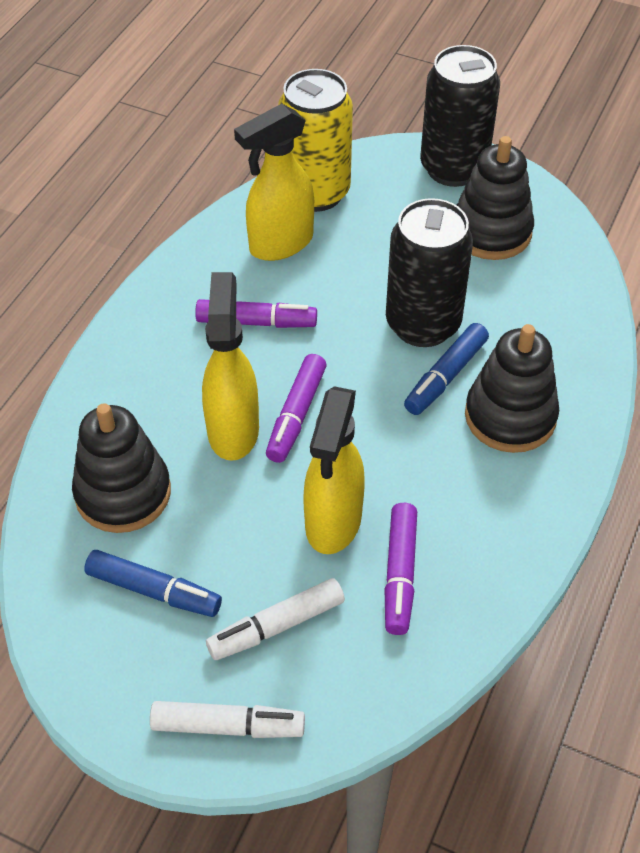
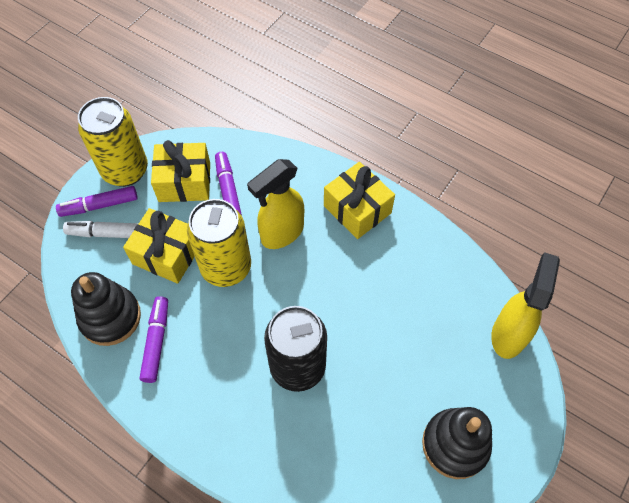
black can: 2 -> 1
black stacking toy: 3 -> 2
blue marker: 2 -> 0
white marker: 2 -> 1
yellow can: 1 -> 2
yellow gift: 0 -> 3
yellow spray bottle: 3 -> 2

